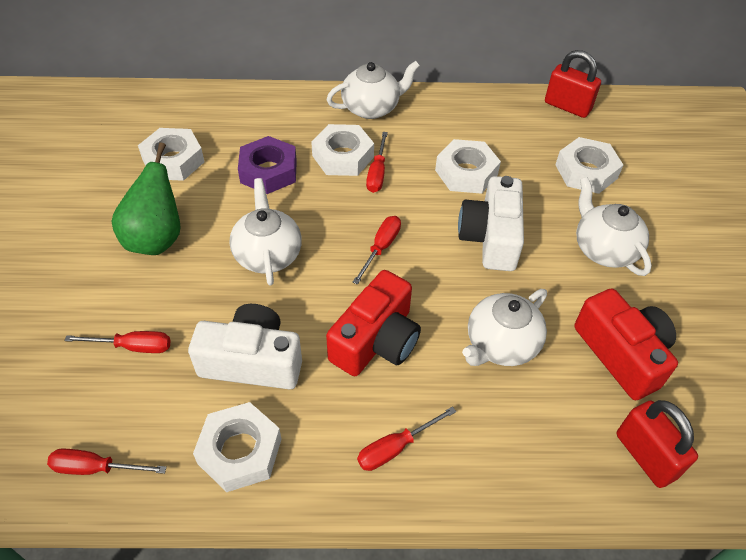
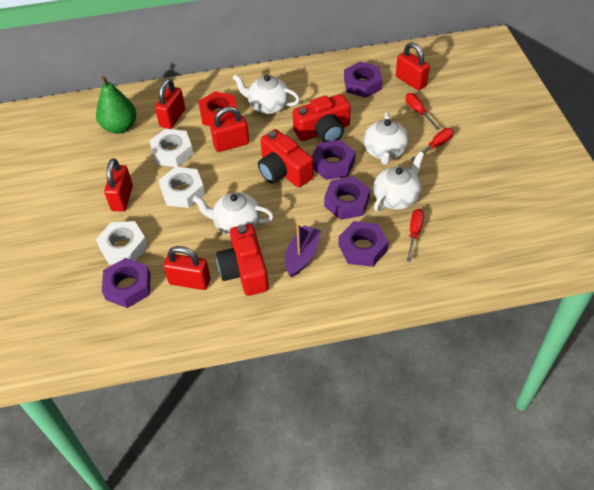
purple boat: 0 -> 1
purple nut: 1 -> 5
red camera: 2 -> 3
red nut: 0 -> 1
red padlock: 2 -> 5
red screwdriver: 5 -> 3
white camera: 2 -> 0
white nut: 5 -> 3

